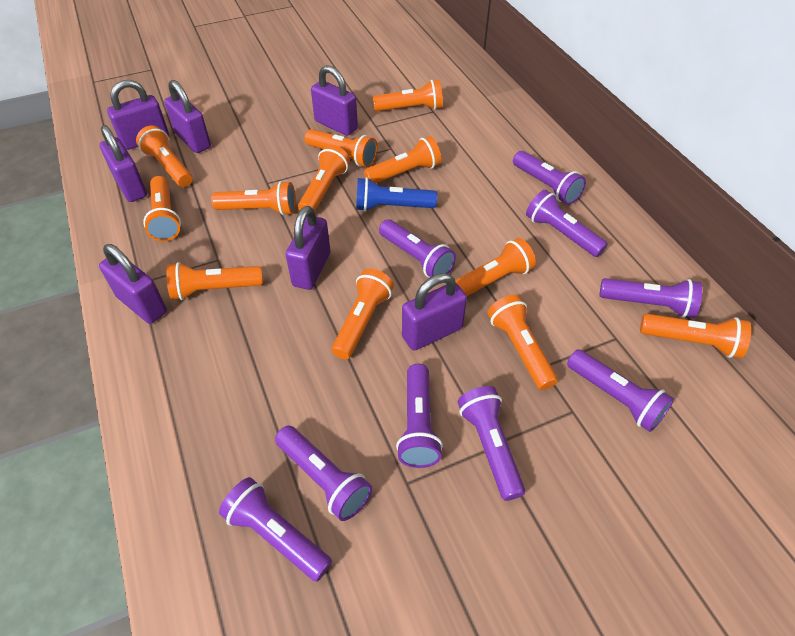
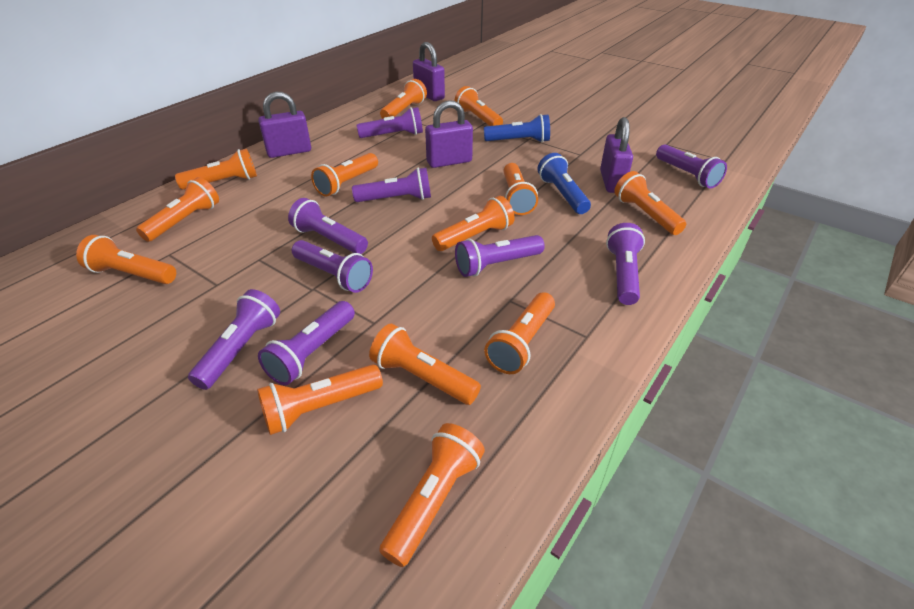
blue flashlight: 1 -> 2
orange flashlight: 12 -> 13
purple padlock: 7 -> 4

